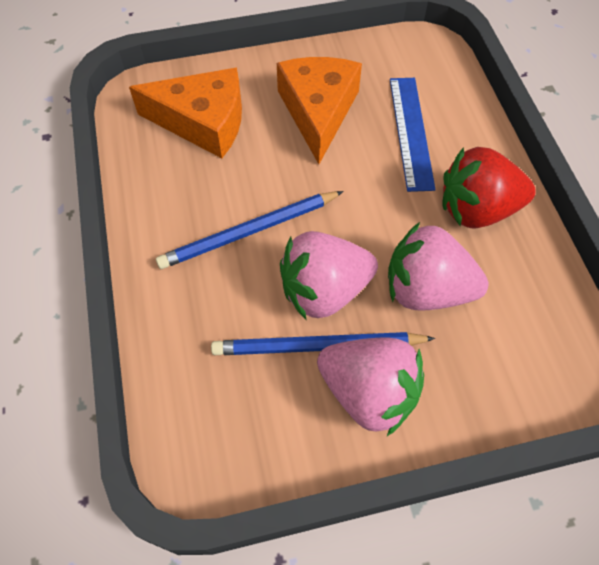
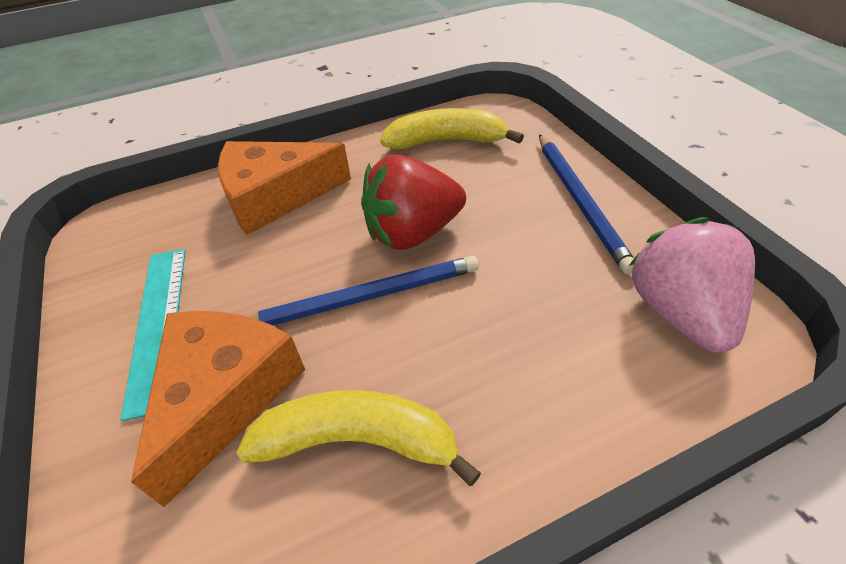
blue ruler: 1 -> 0
pink strawberry: 3 -> 1
turquoise ruler: 0 -> 1
yellow banana: 0 -> 2

